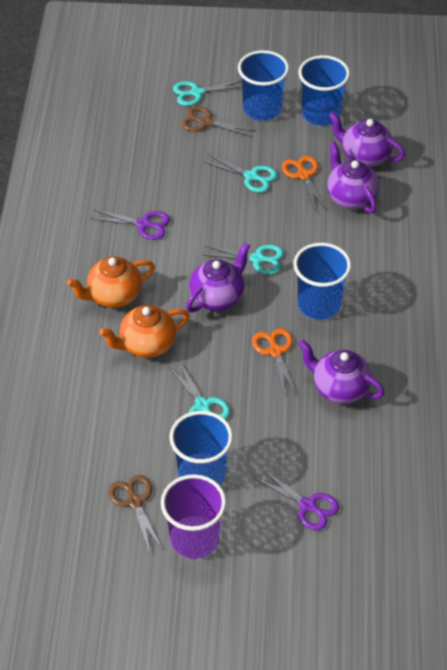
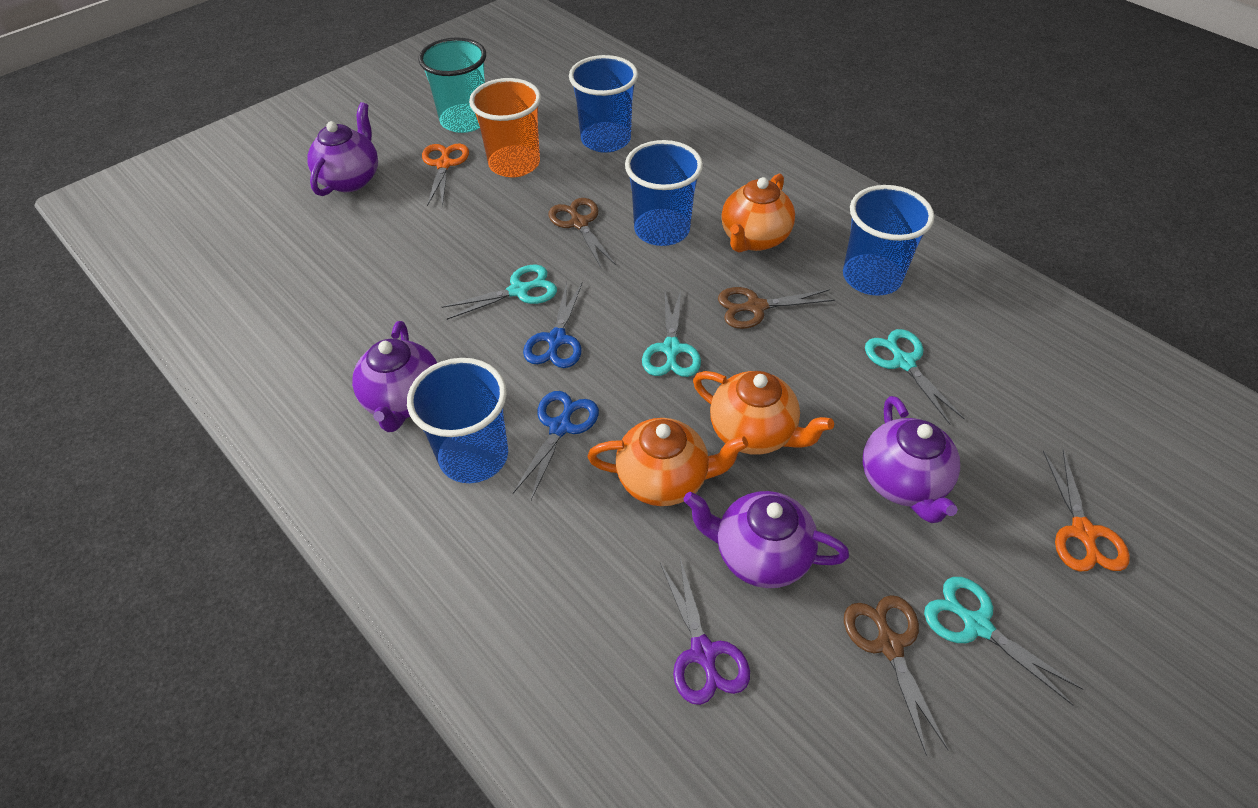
blue scissors: 0 -> 2
brown scissors: 2 -> 3
orange cup: 0 -> 1
orange teapot: 2 -> 3
purple cup: 1 -> 0
purple scissors: 2 -> 1
turquoise cup: 0 -> 1

